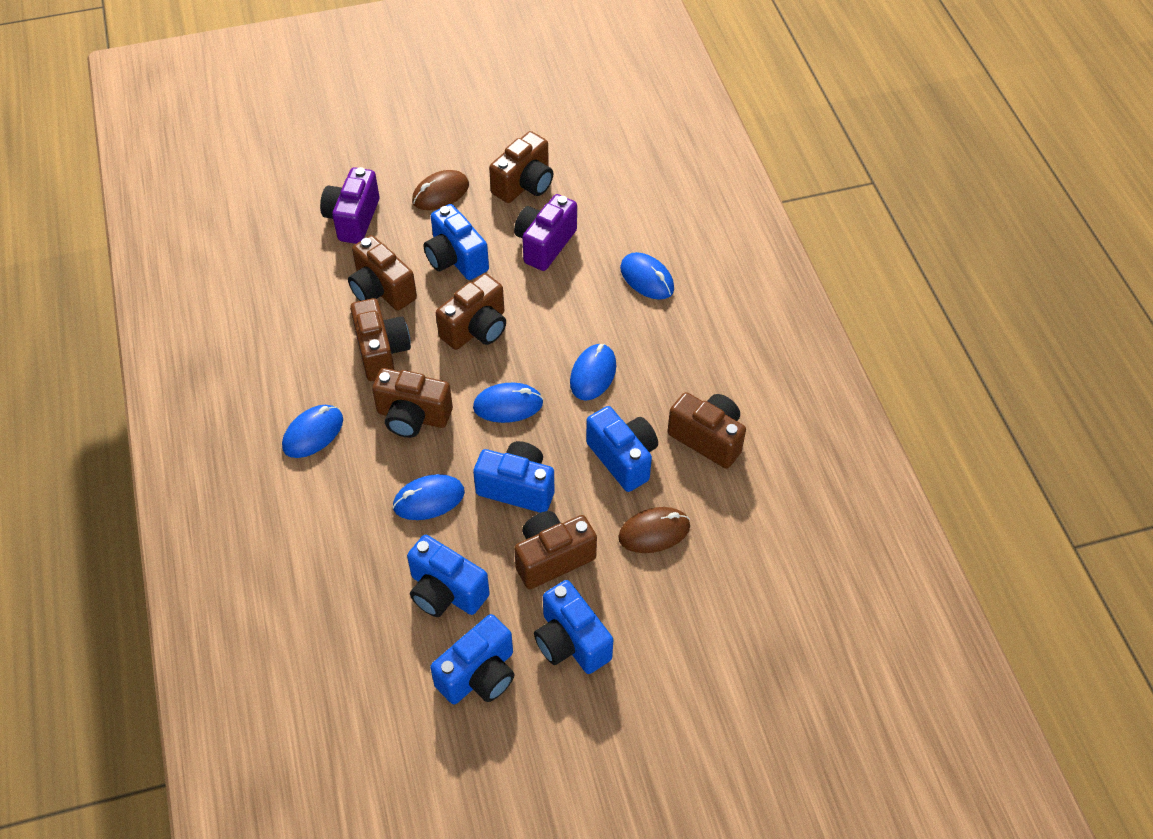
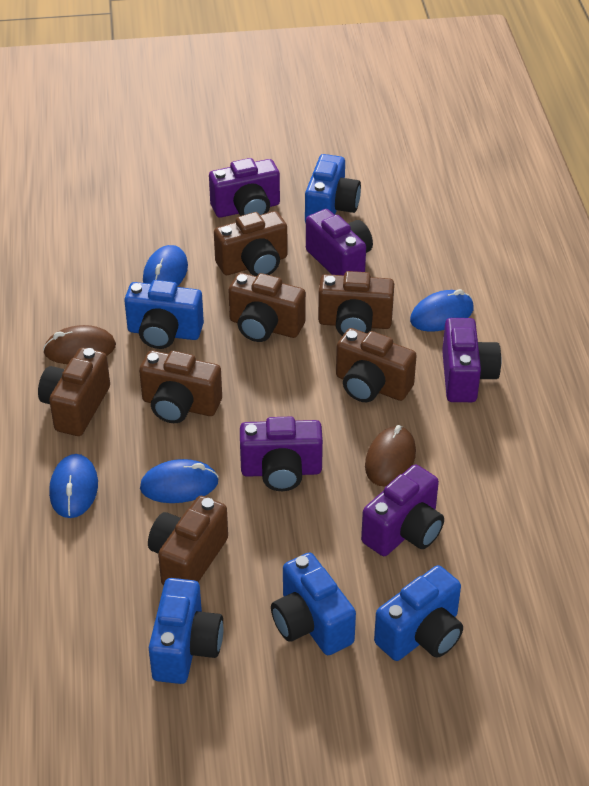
blue camera: 6 -> 5
blue mouse: 5 -> 4
purple camera: 2 -> 5

